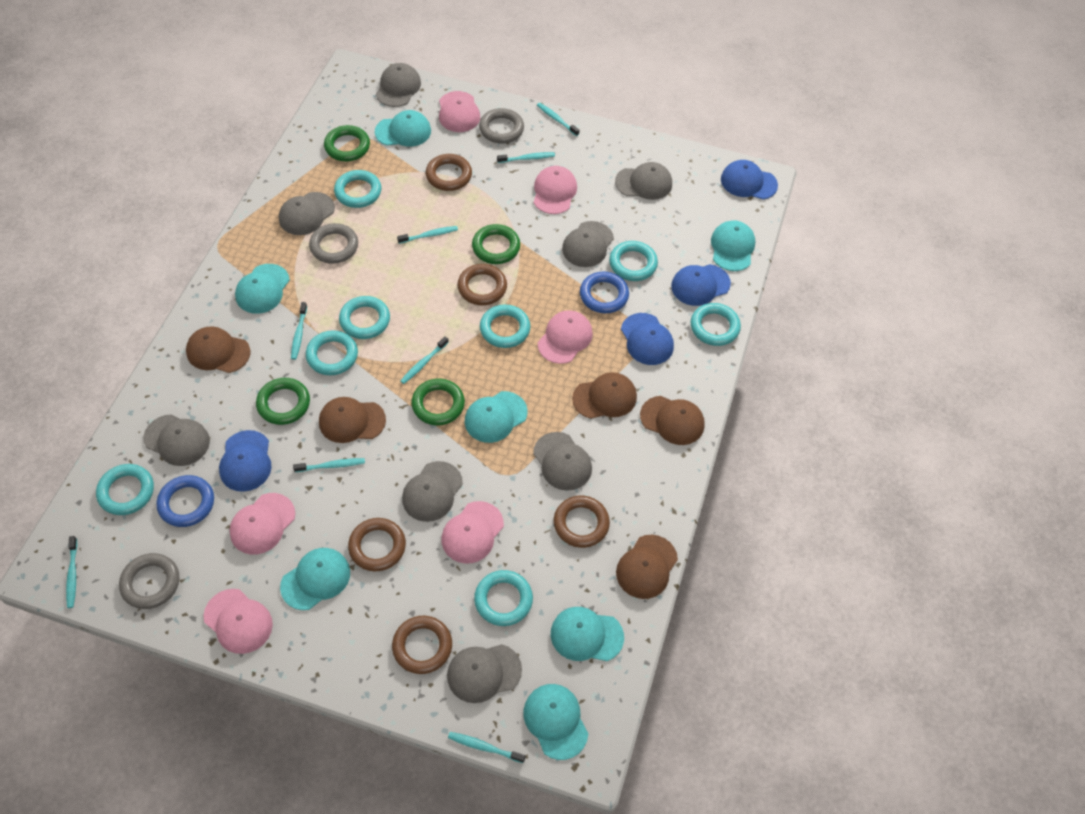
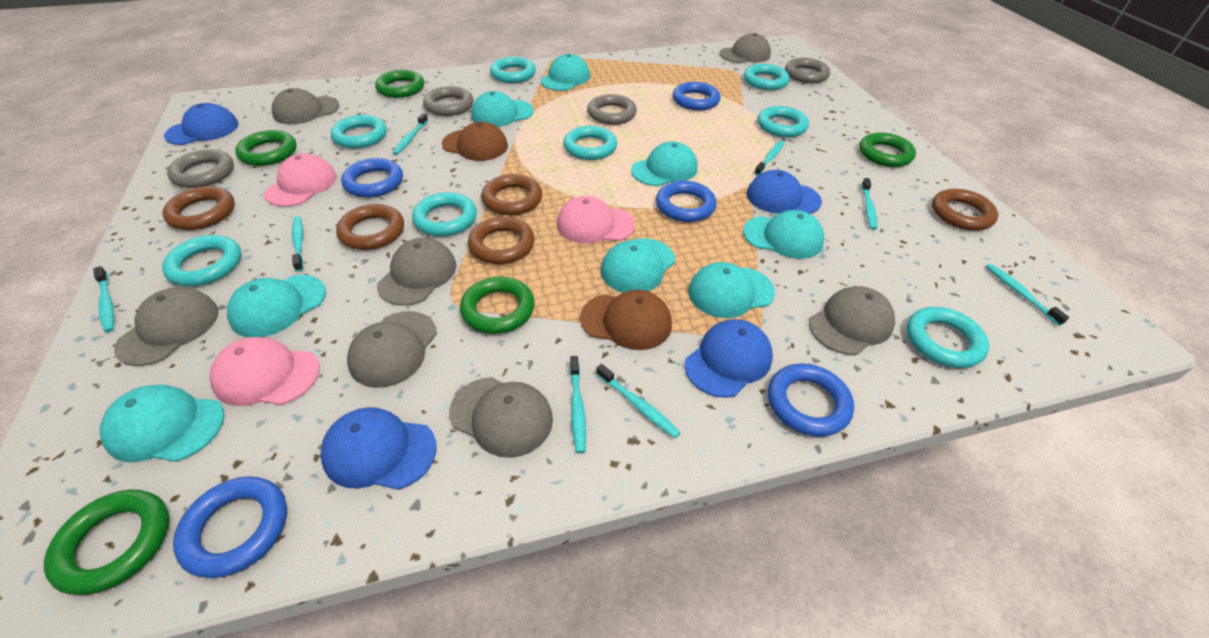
blue ring: 2 -> 5
brown cap: 5 -> 2
green ring: 4 -> 5
grey cap: 8 -> 7
grey ring: 3 -> 4
pink cap: 6 -> 3
turquoise cap: 7 -> 8

